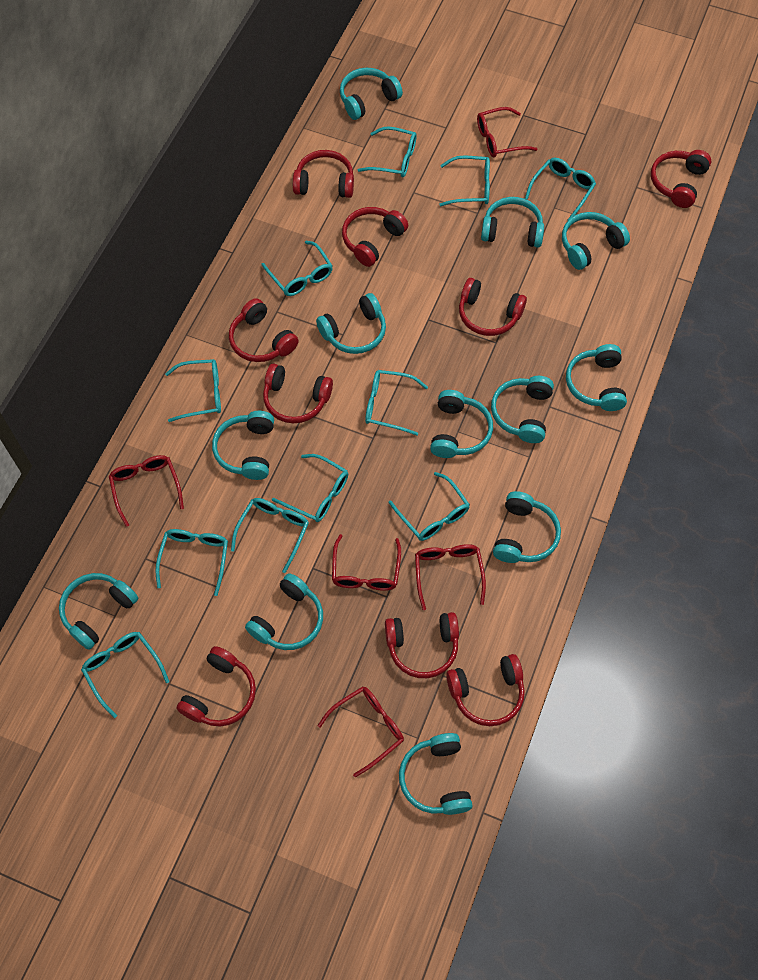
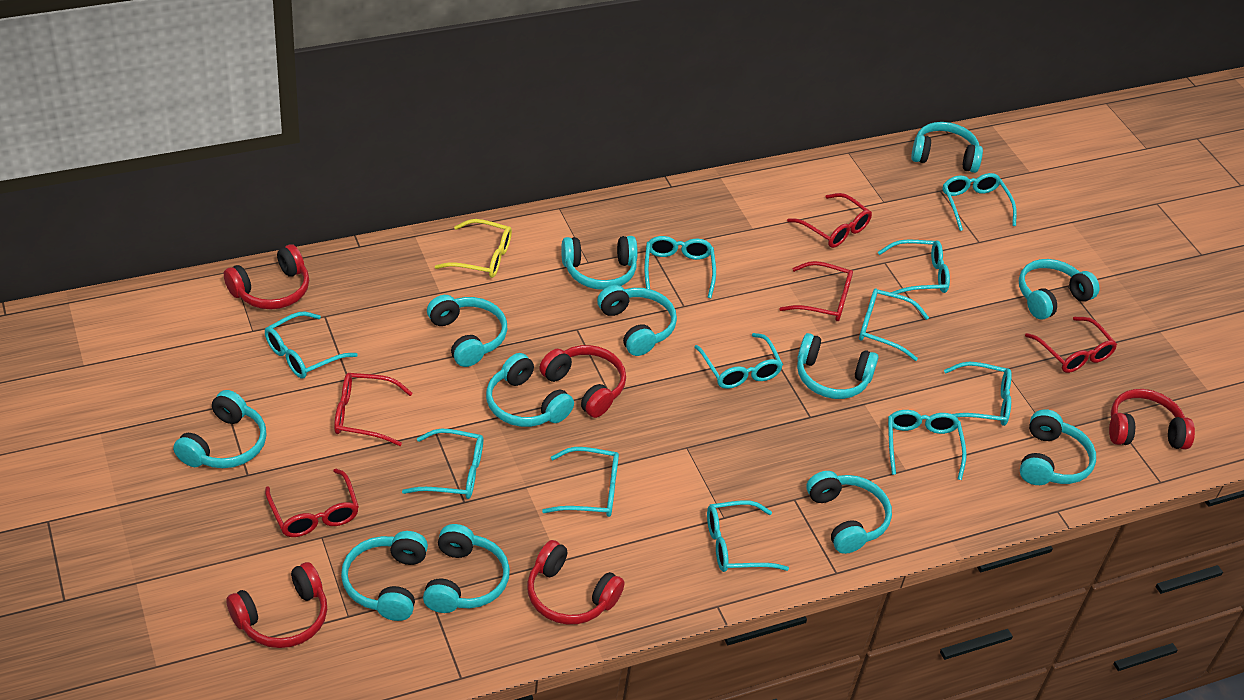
red headphones: 9 -> 5
yellow glasses: 0 -> 1

